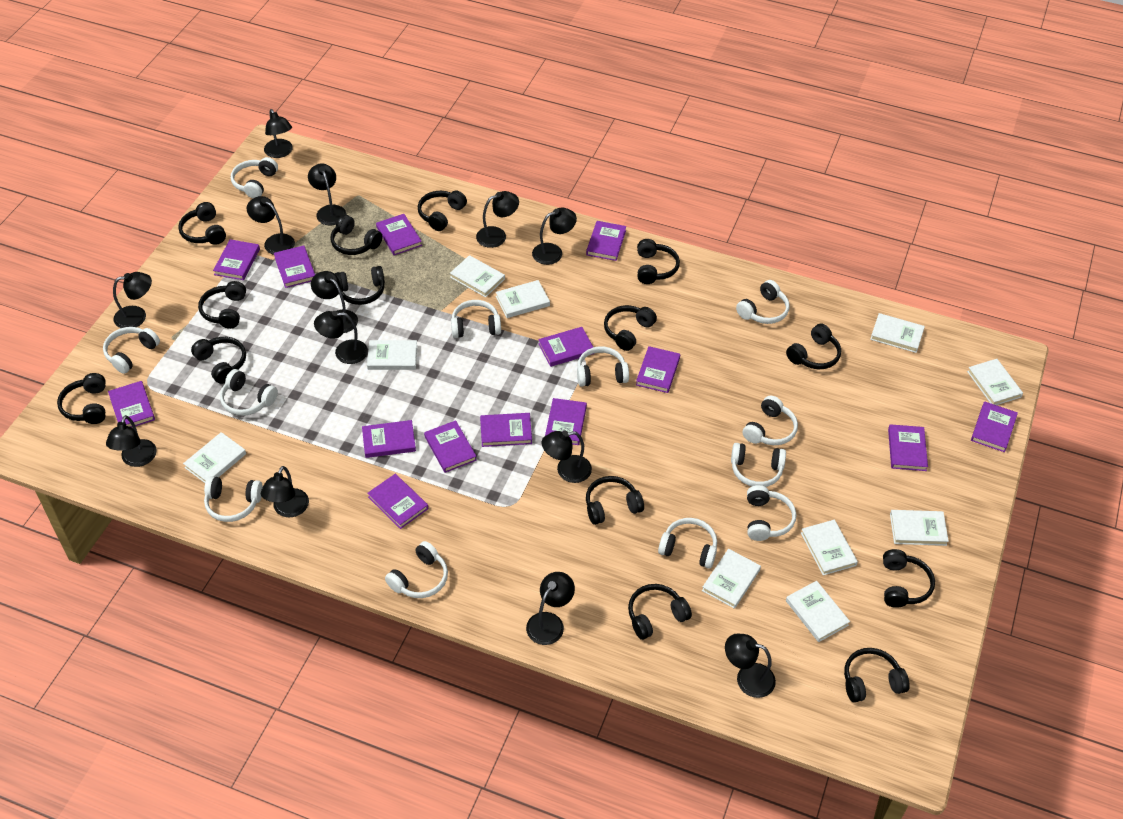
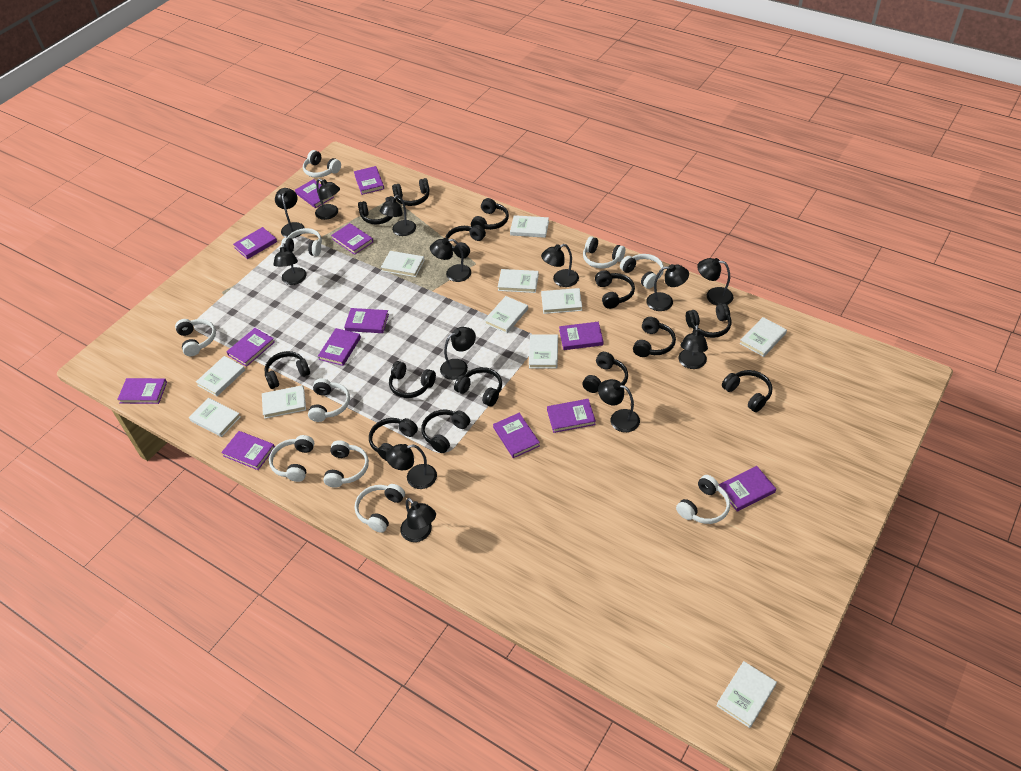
purple book: 14 -> 13
white book: 10 -> 11
white headphones: 12 -> 10

